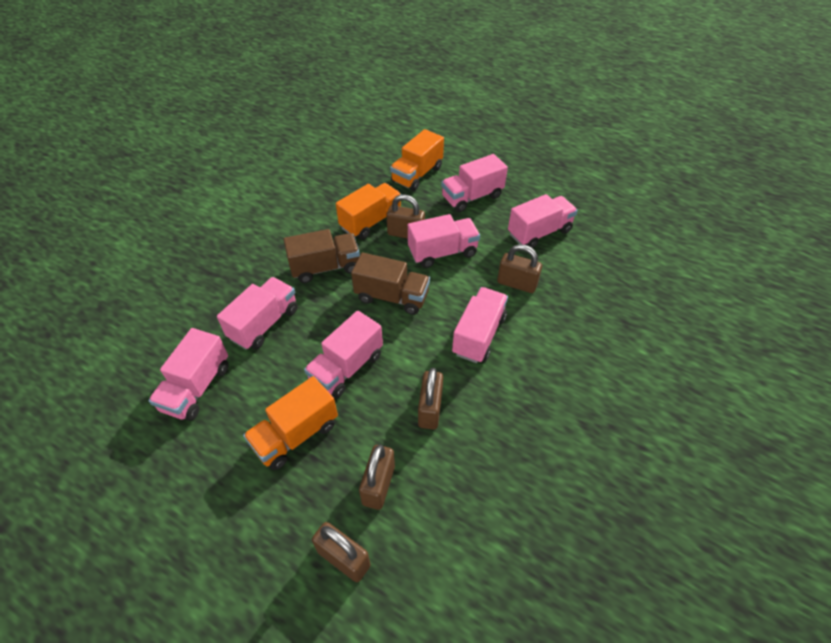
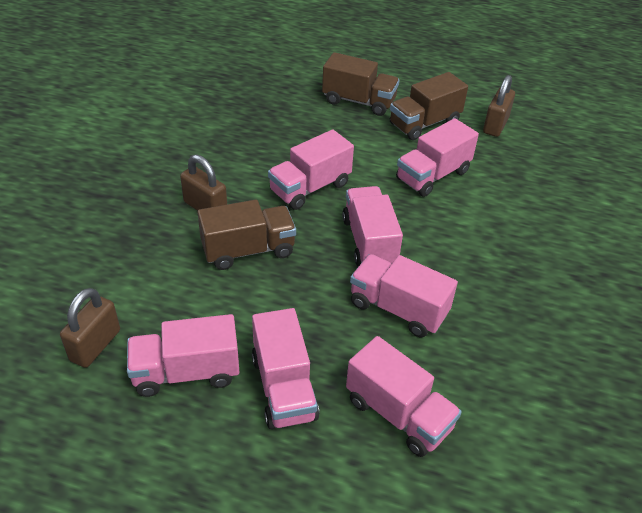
brown padlock: 5 -> 3
brown truck: 2 -> 3
orange truck: 3 -> 0

